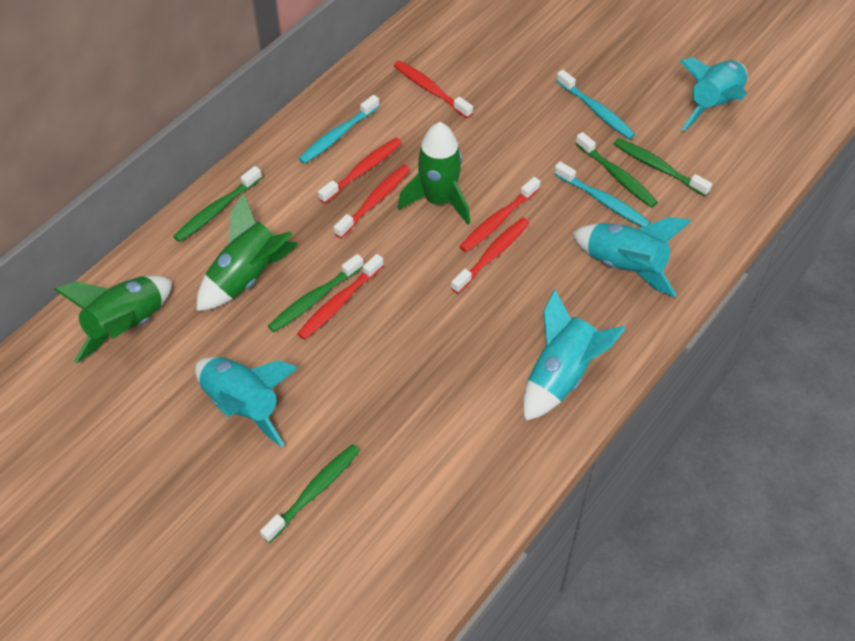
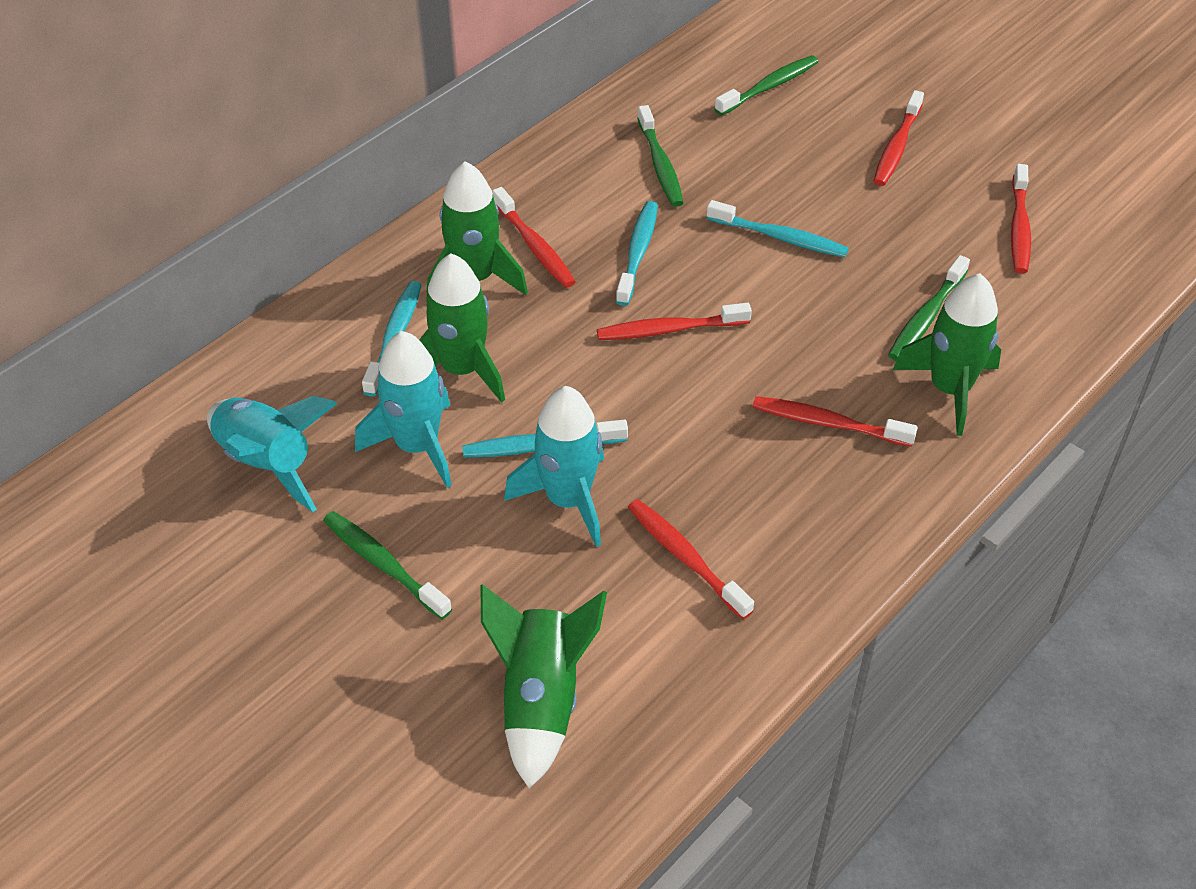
green rocket: 3 -> 4
green toothbrush: 5 -> 4
turquoise rocket: 4 -> 3
turquoise toothbrush: 3 -> 4

